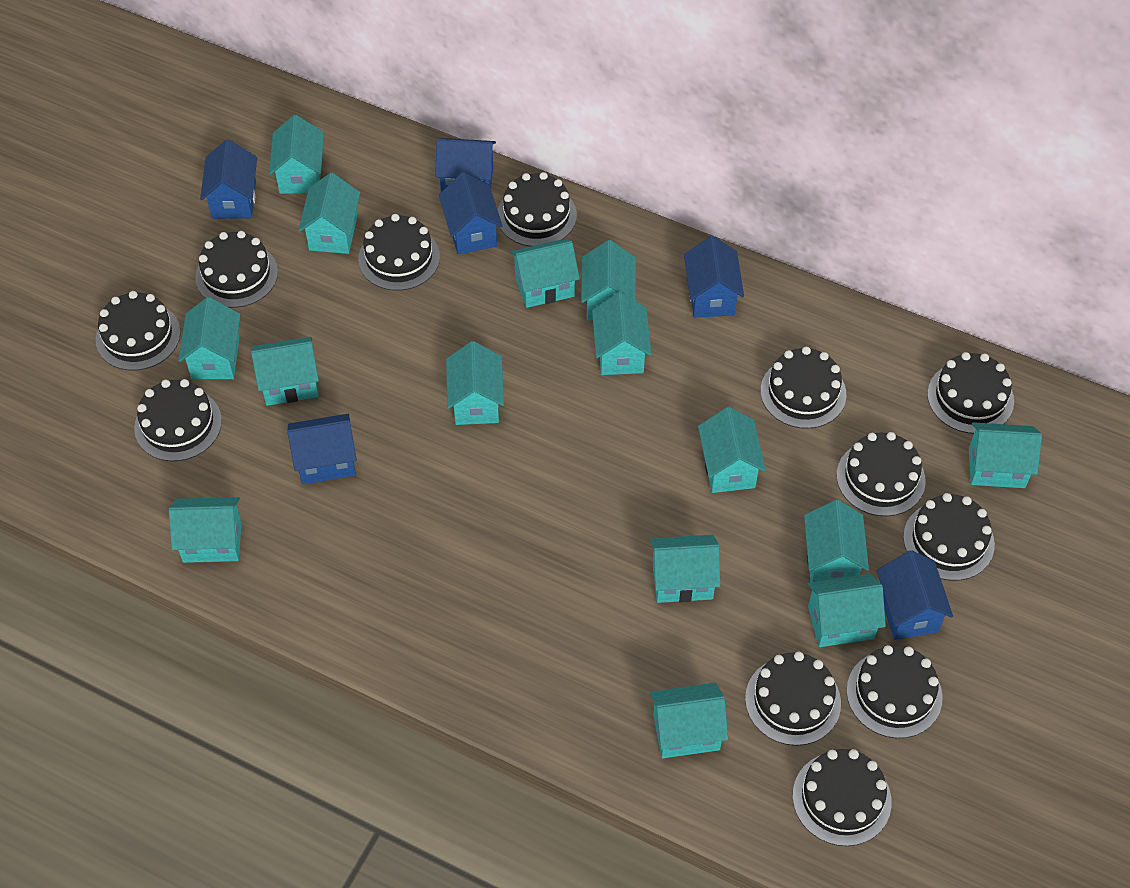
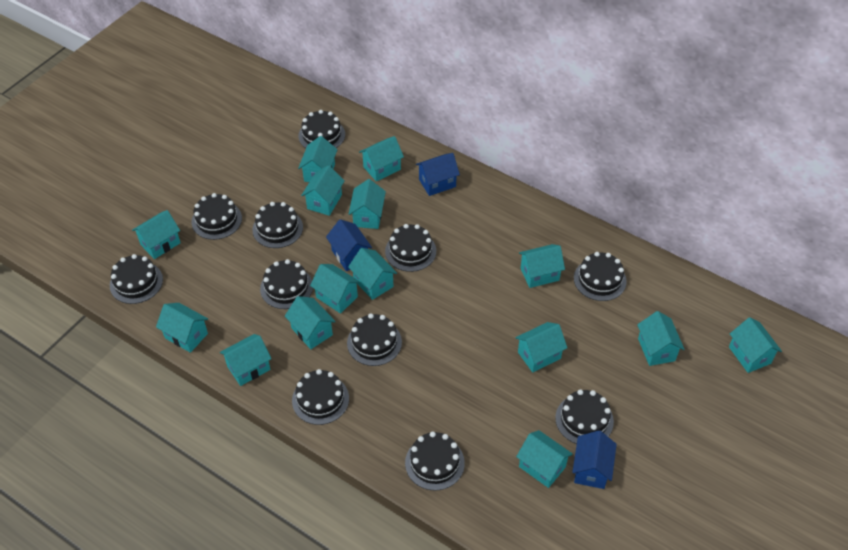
black cake: 12 -> 11
blue house: 6 -> 3

